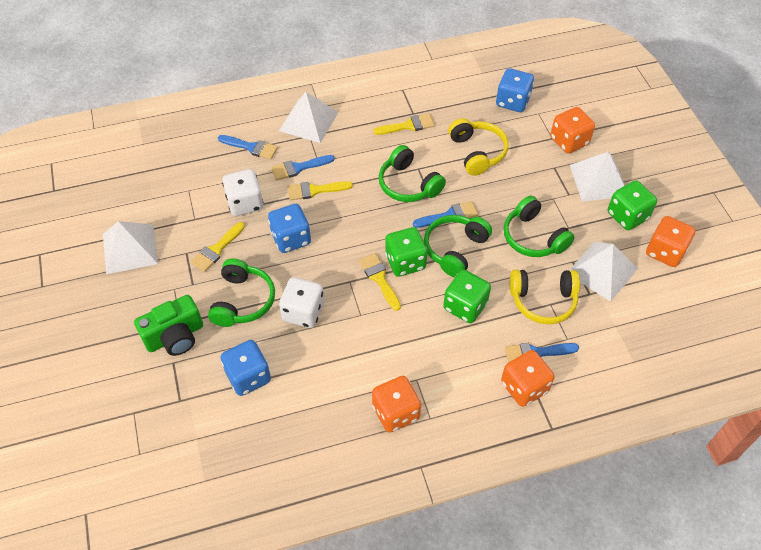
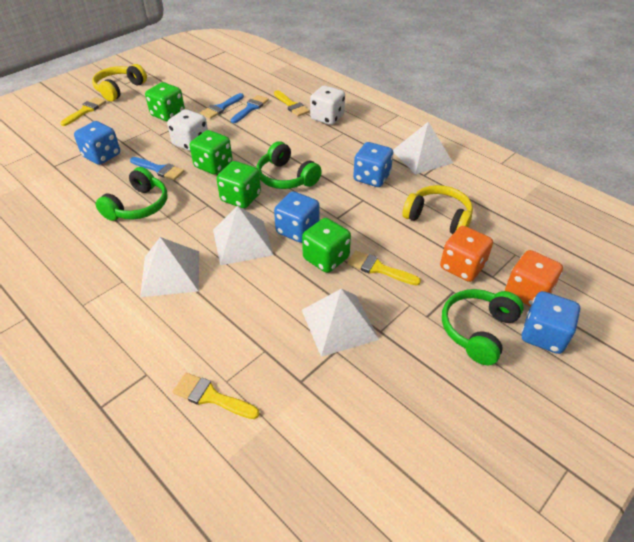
blue brush: 4 -> 3
blue dice: 3 -> 4
green camera: 1 -> 0
green dice: 3 -> 4
green headphones: 4 -> 3
orange dice: 4 -> 2

